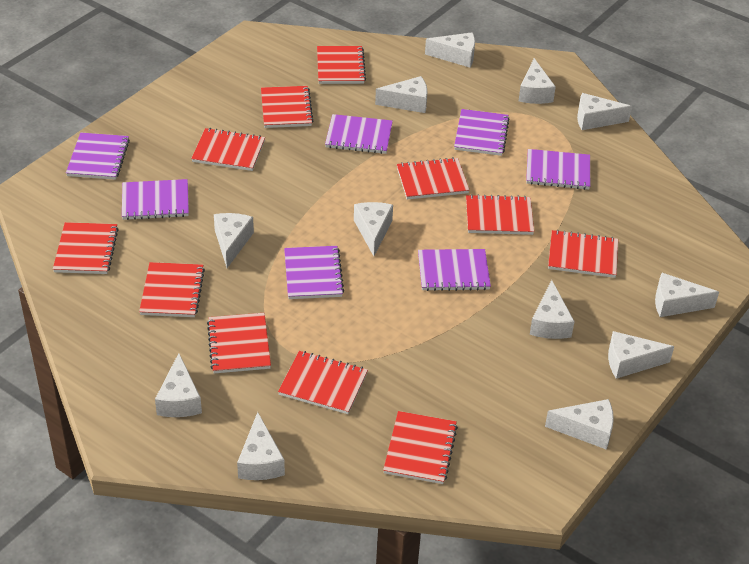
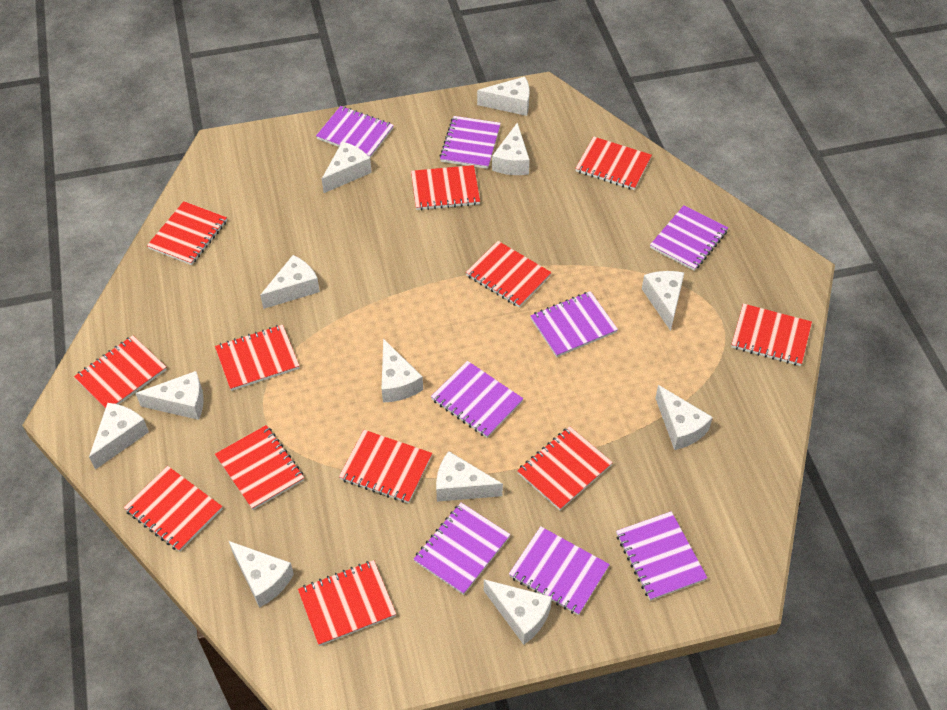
purple notebook: 7 -> 8
red notebook: 11 -> 12

